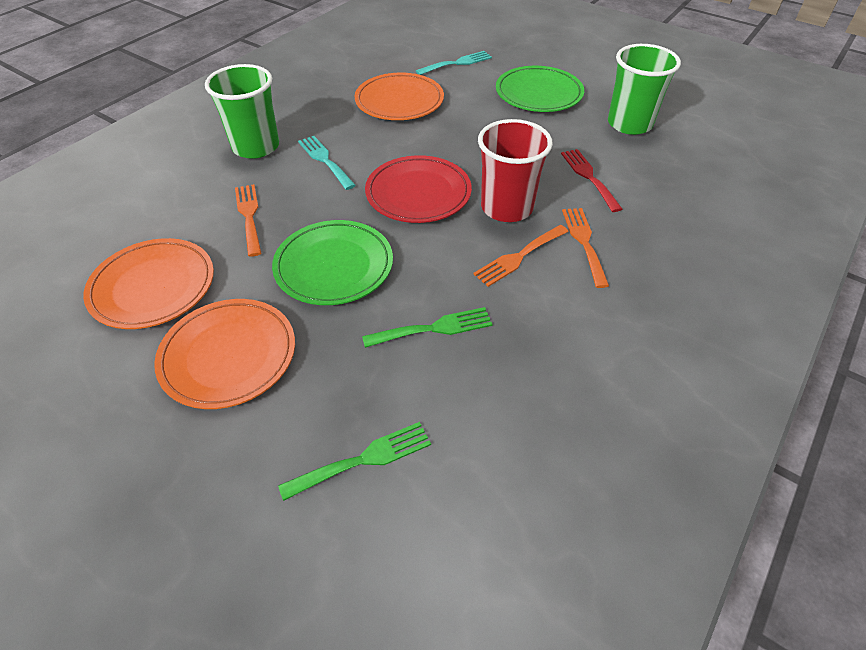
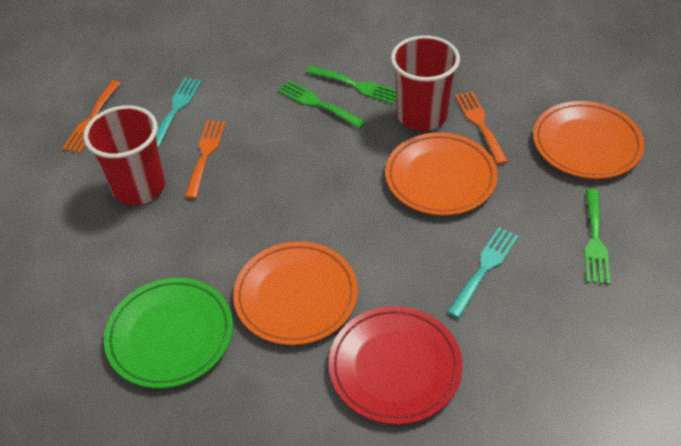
green cup: 2 -> 0
green fork: 2 -> 3
green plate: 2 -> 1
red cup: 1 -> 2
red fork: 1 -> 0

